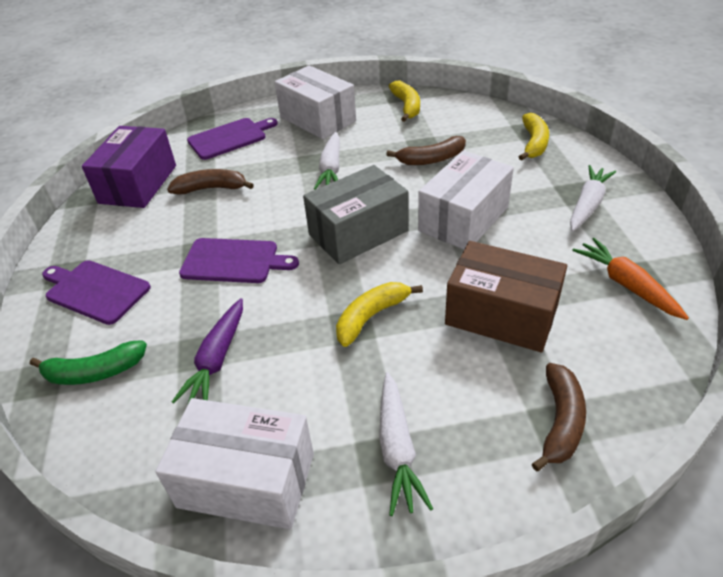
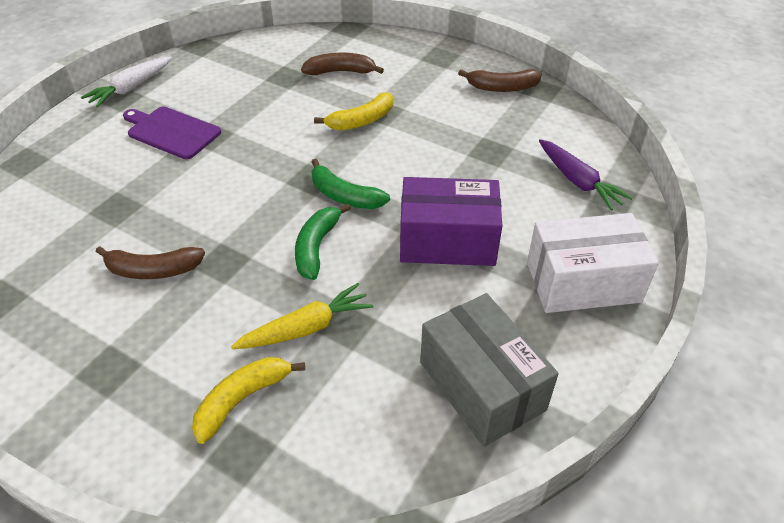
brown box: 1 -> 0
green banana: 1 -> 2
orange carrot: 1 -> 0
purple cutting board: 3 -> 1
white box: 3 -> 1
white carrot: 3 -> 1
yellow banana: 3 -> 2
yellow carrot: 0 -> 1

